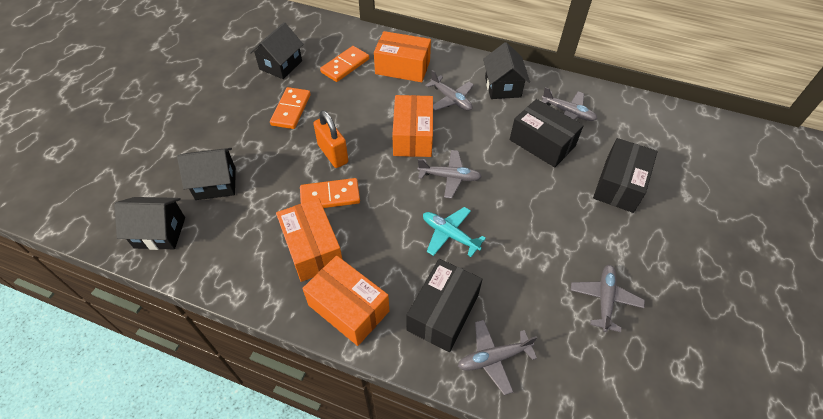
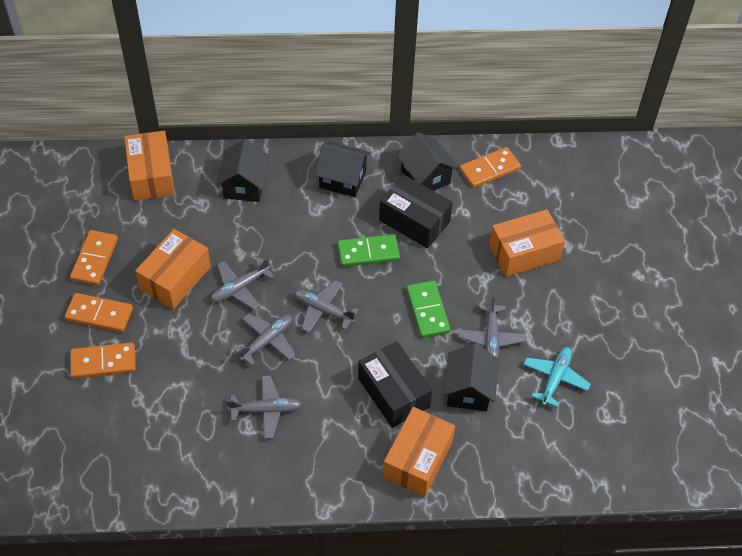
black box: 3 -> 2
green domino: 0 -> 2
orange domino: 3 -> 4
orange padlock: 1 -> 0

